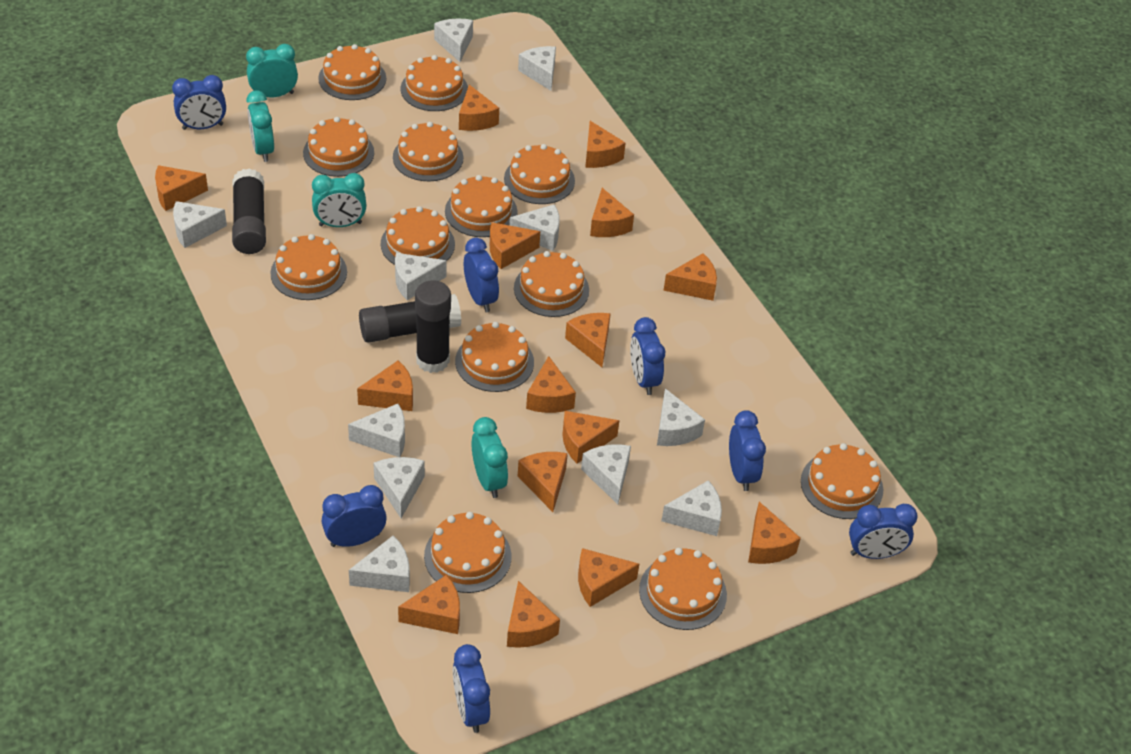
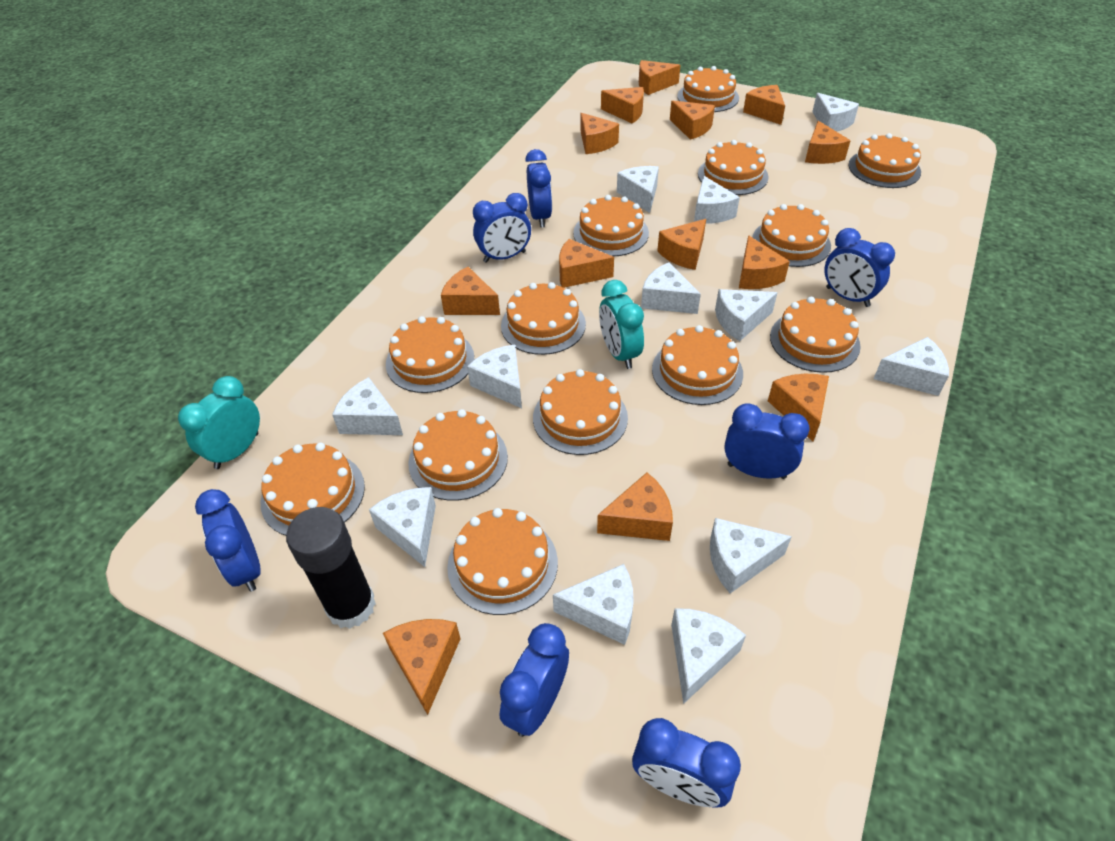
black glue stick: 3 -> 1
orange cheese: 15 -> 13
turquoise clock: 4 -> 2
white cheese: 11 -> 12

